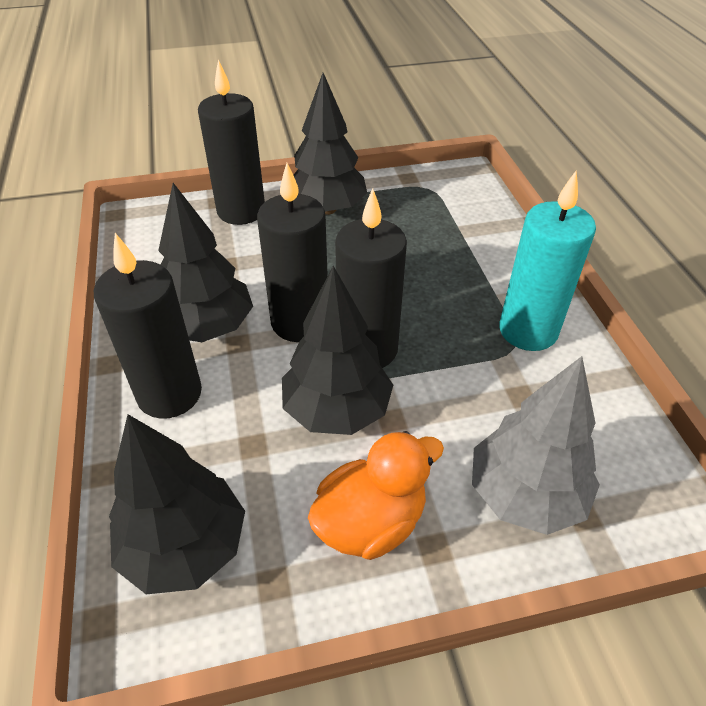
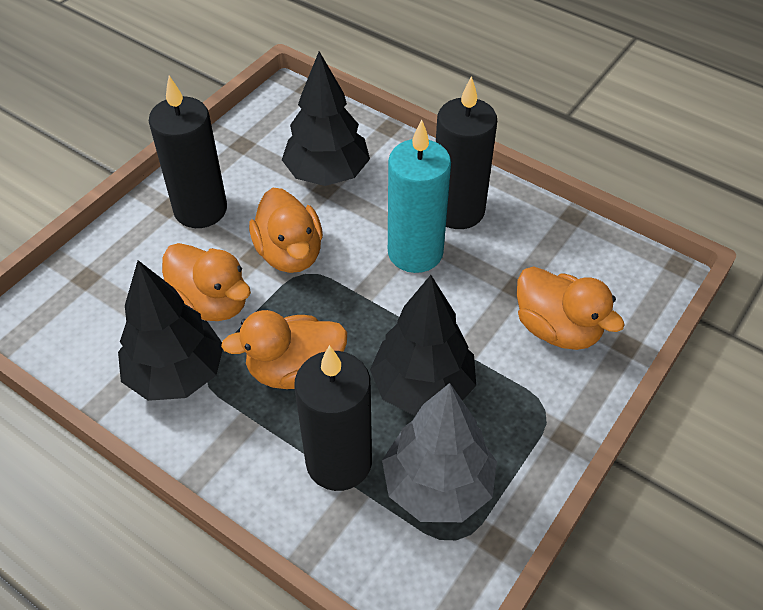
black candle: 4 -> 3
black tree: 4 -> 3
orange duck: 1 -> 4

